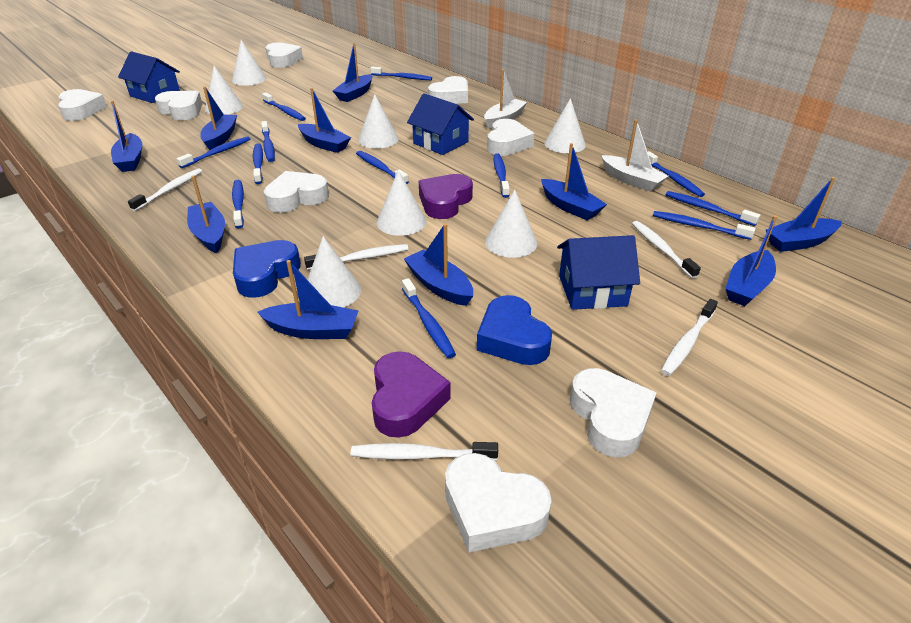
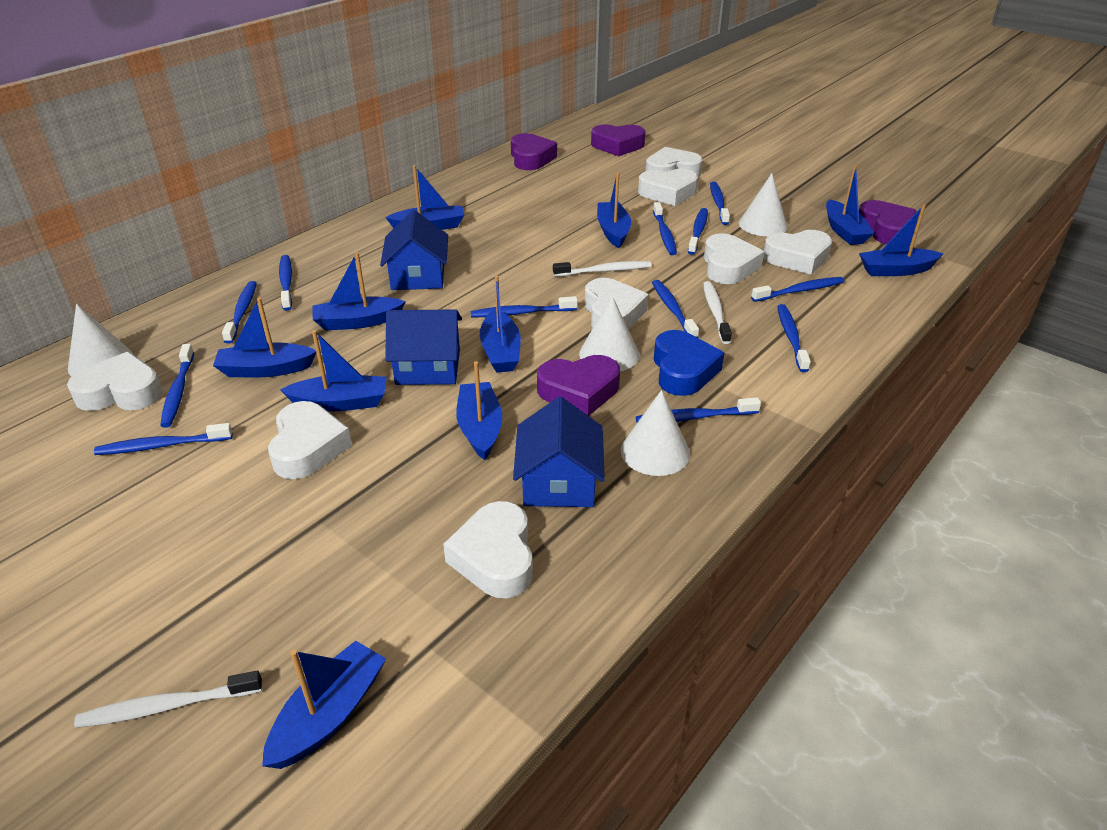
blue heart: 2 -> 1
purple heart: 2 -> 4
white boat: 2 -> 0
white cone: 7 -> 4
white toothbrush: 5 -> 3

